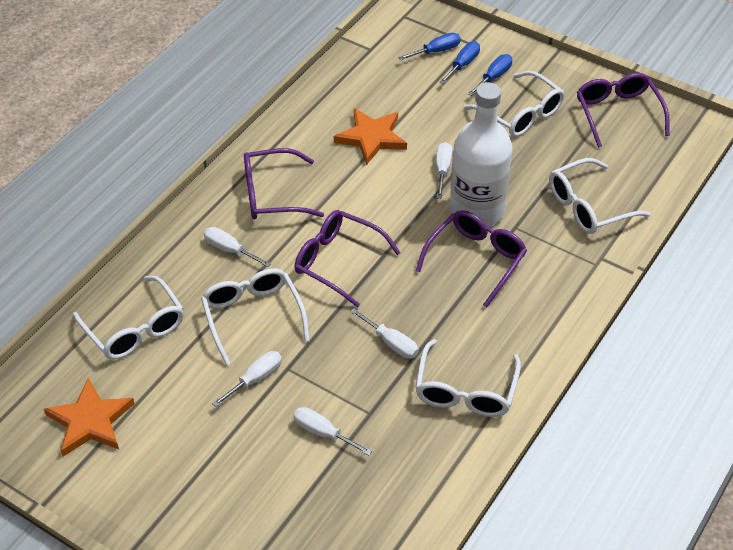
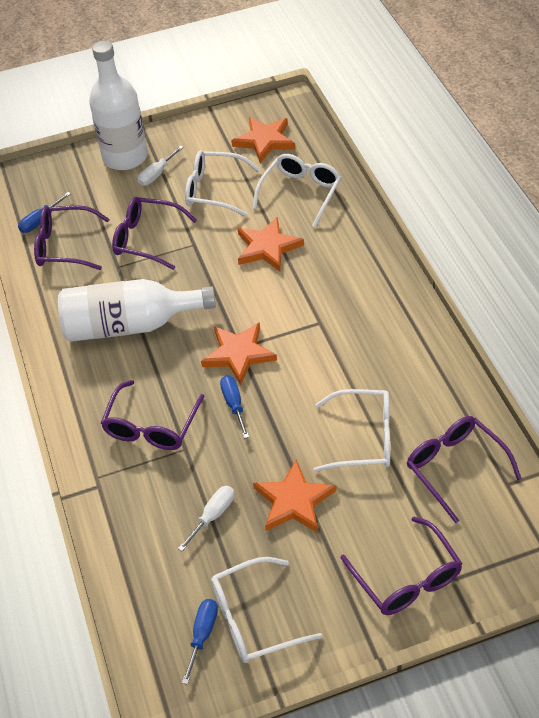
orange star: 2 -> 4
purple glasses: 4 -> 5
white bottle: 1 -> 2
white glasses: 5 -> 4
white screwdriver: 5 -> 2

